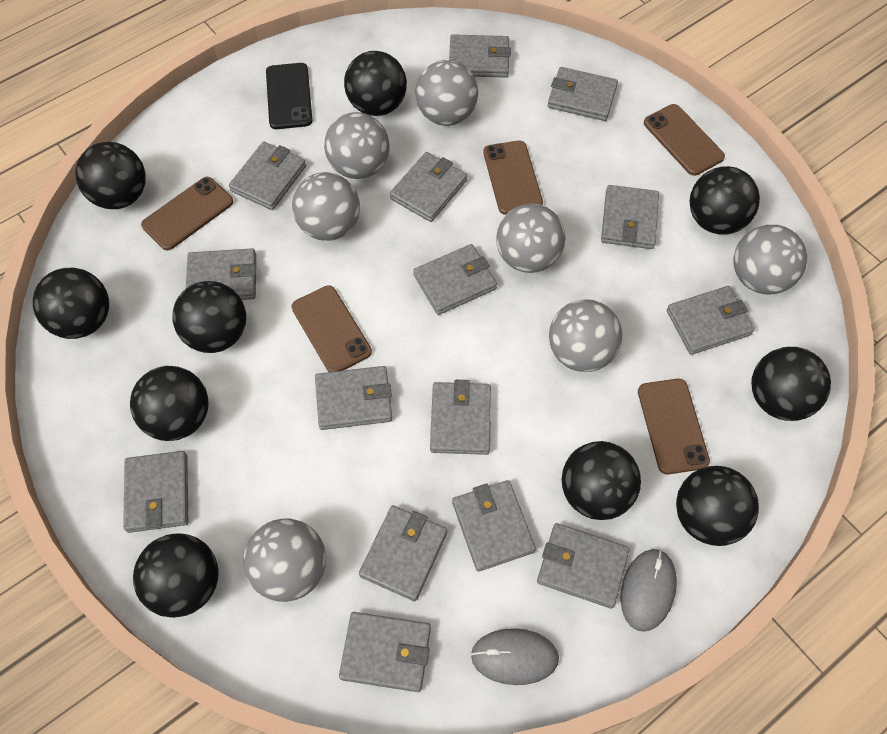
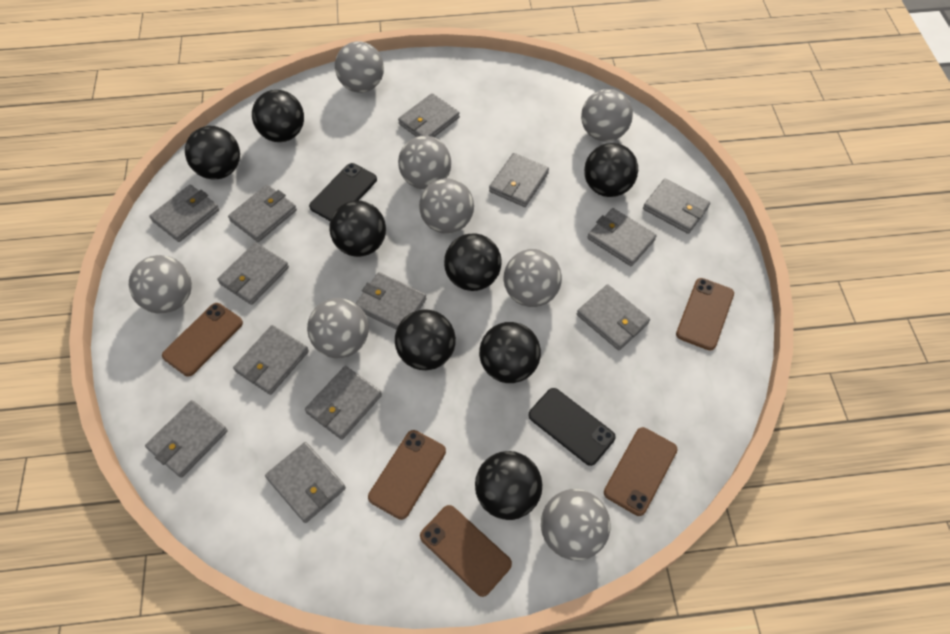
black ball: 10 -> 8
black phone: 1 -> 2
grey ball: 7 -> 8
grey mouse: 2 -> 0
grey wallet: 15 -> 13

